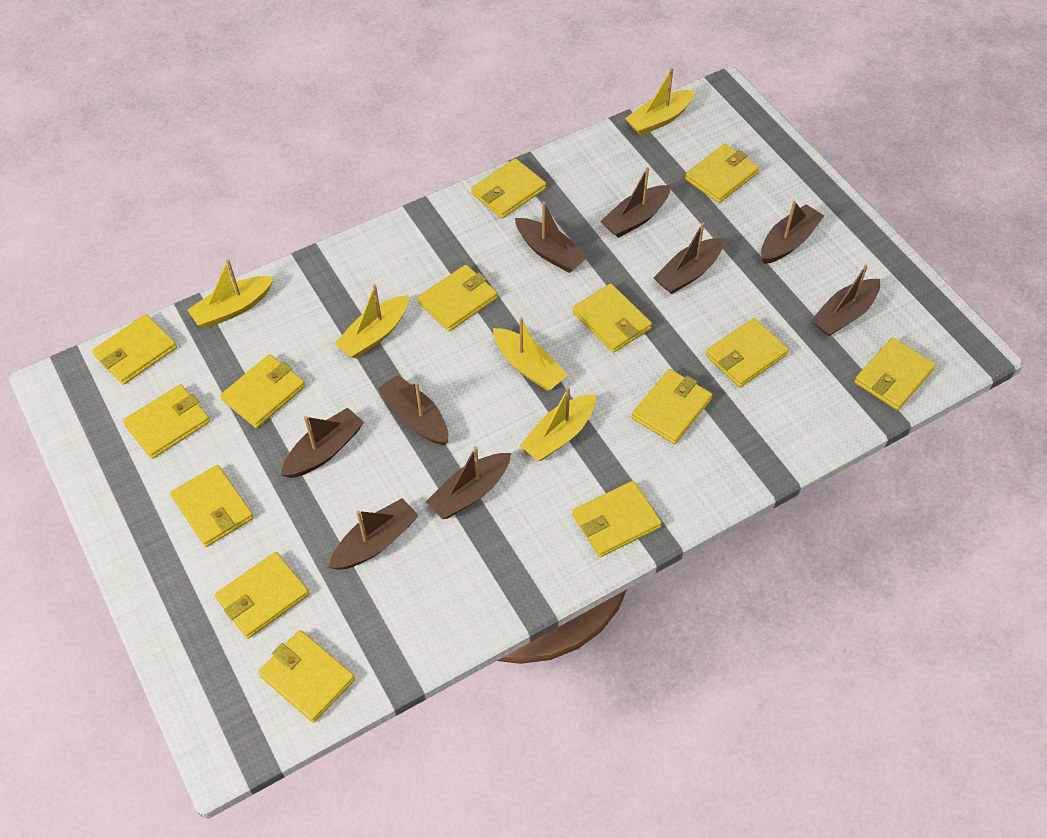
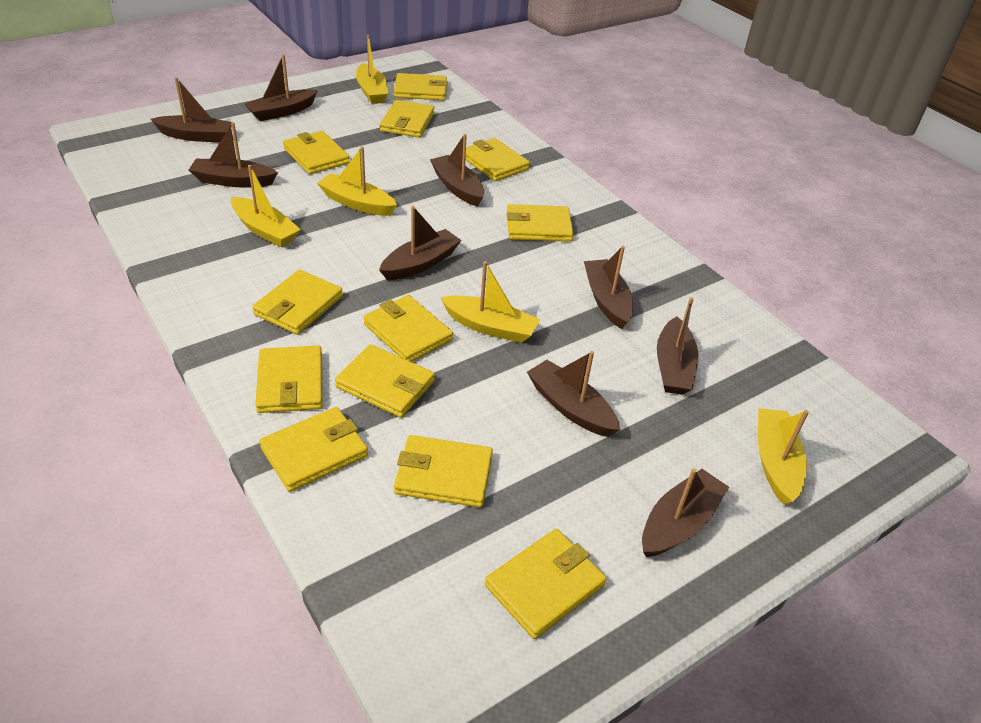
yellow wallet: 14 -> 12

